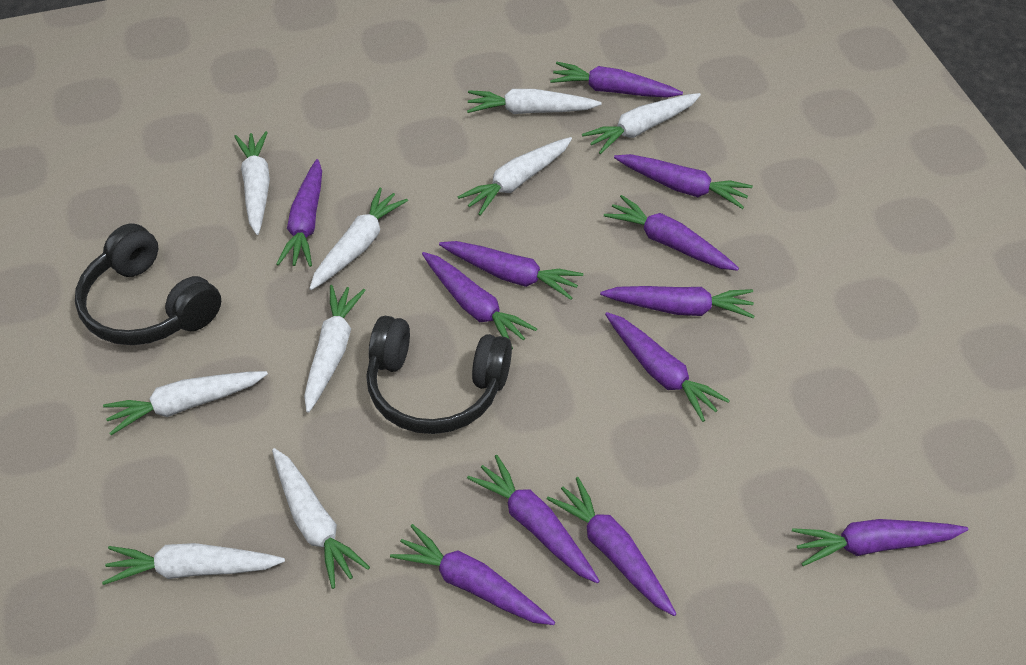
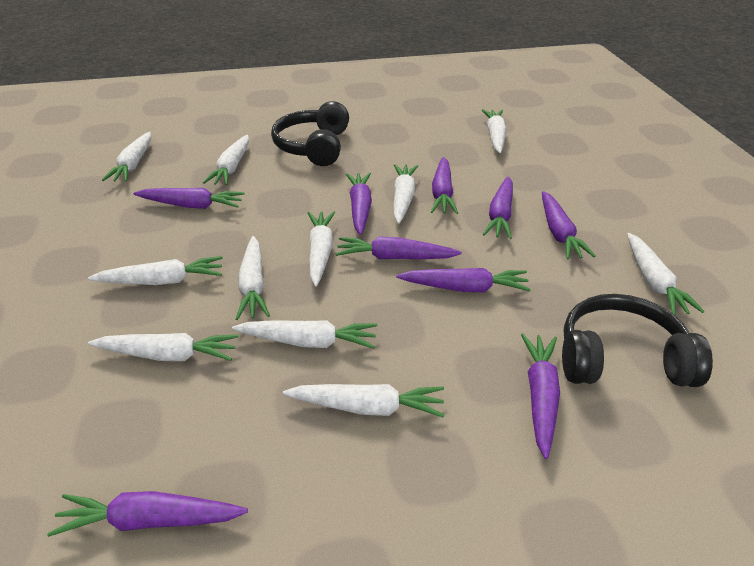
purple carrot: 12 -> 9
white carrot: 9 -> 11

